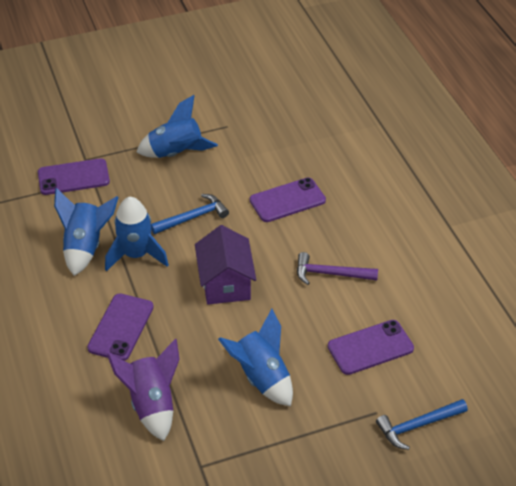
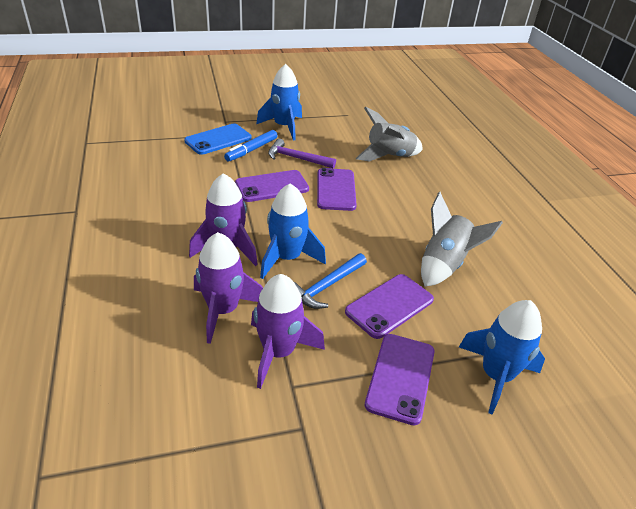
blue hammer: 2 -> 1
blue marker: 0 -> 1
blue phone: 0 -> 1
blue rocket: 4 -> 3
grey rocket: 0 -> 2
purple house: 1 -> 0
purple rocket: 1 -> 3

